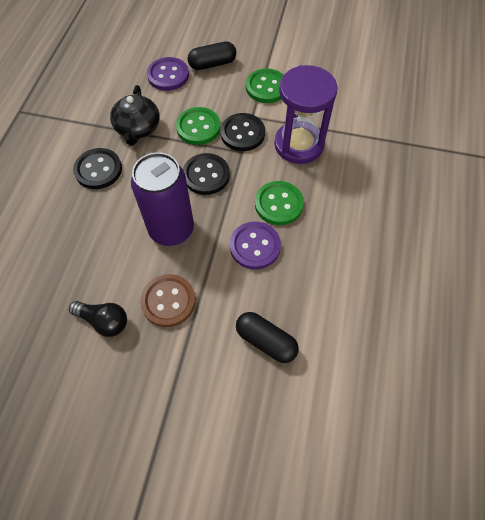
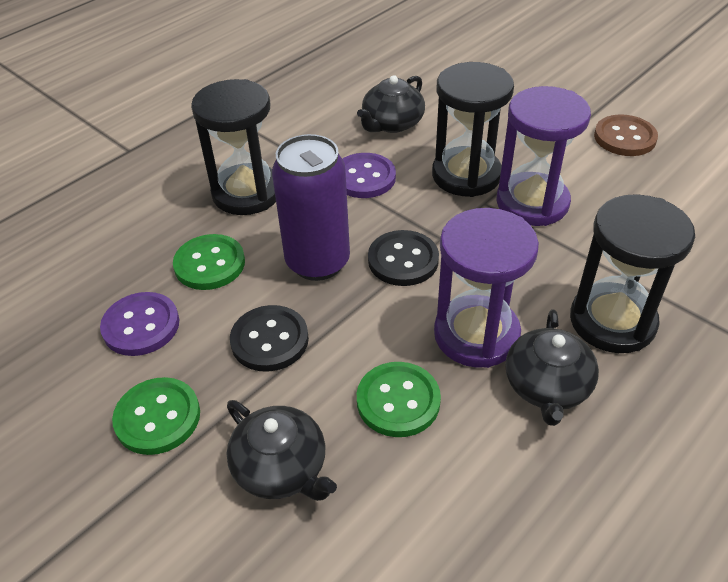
black button: 3 -> 2
black capsule: 2 -> 0
black hourglass: 0 -> 3
black light bulb: 1 -> 0
black teapot: 1 -> 3
purple hourglass: 1 -> 2

